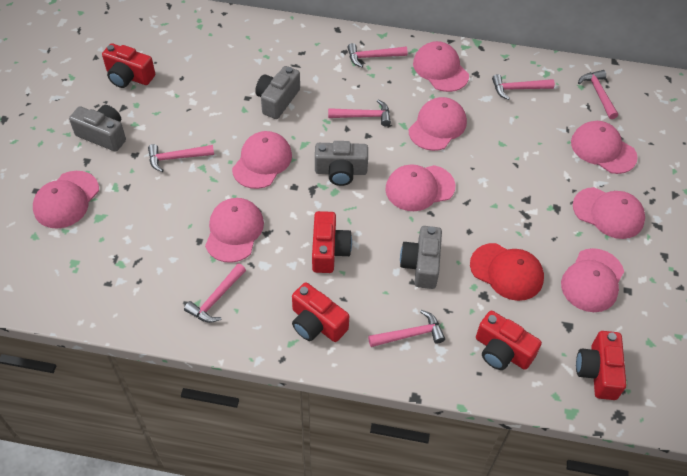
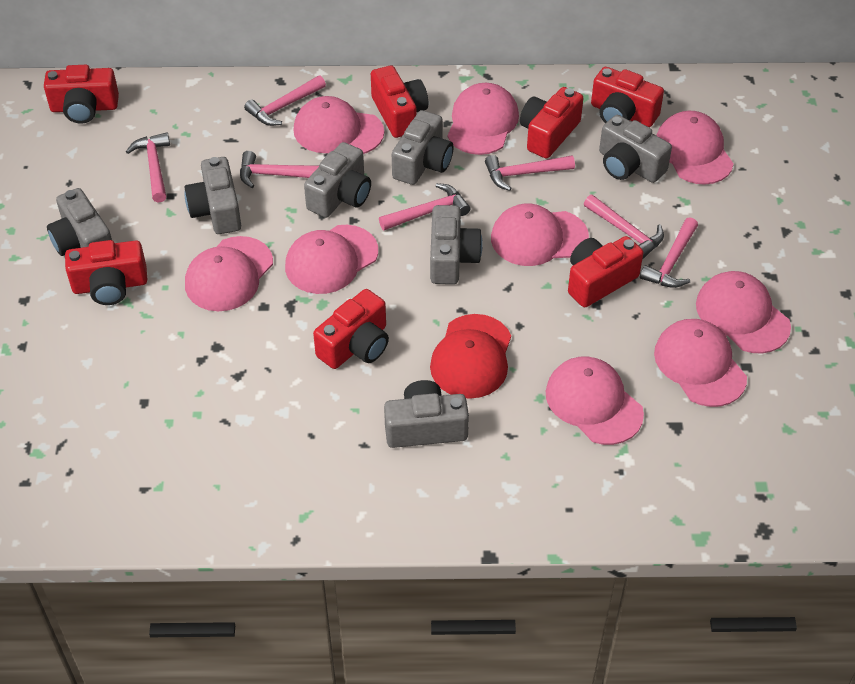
grey camera: 4 -> 7
red camera: 5 -> 7

